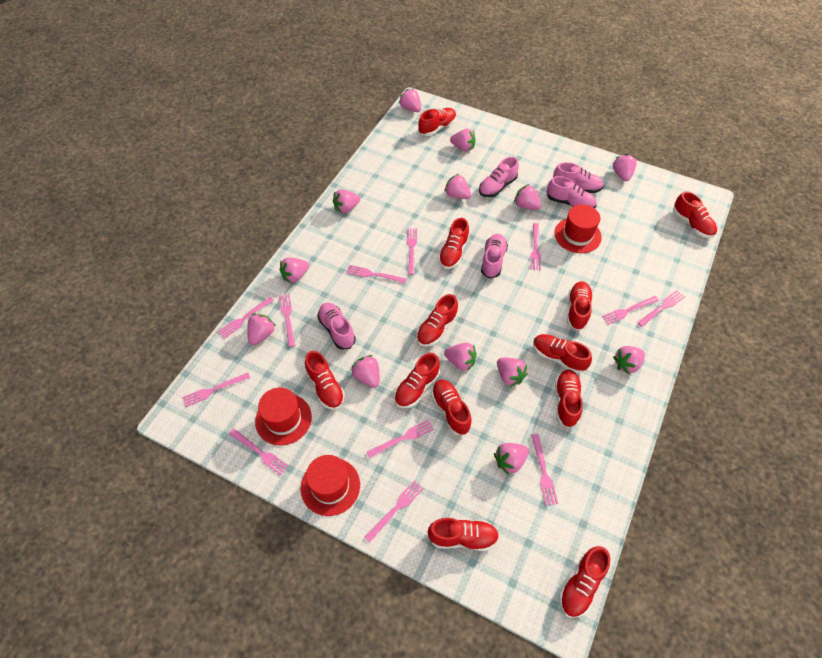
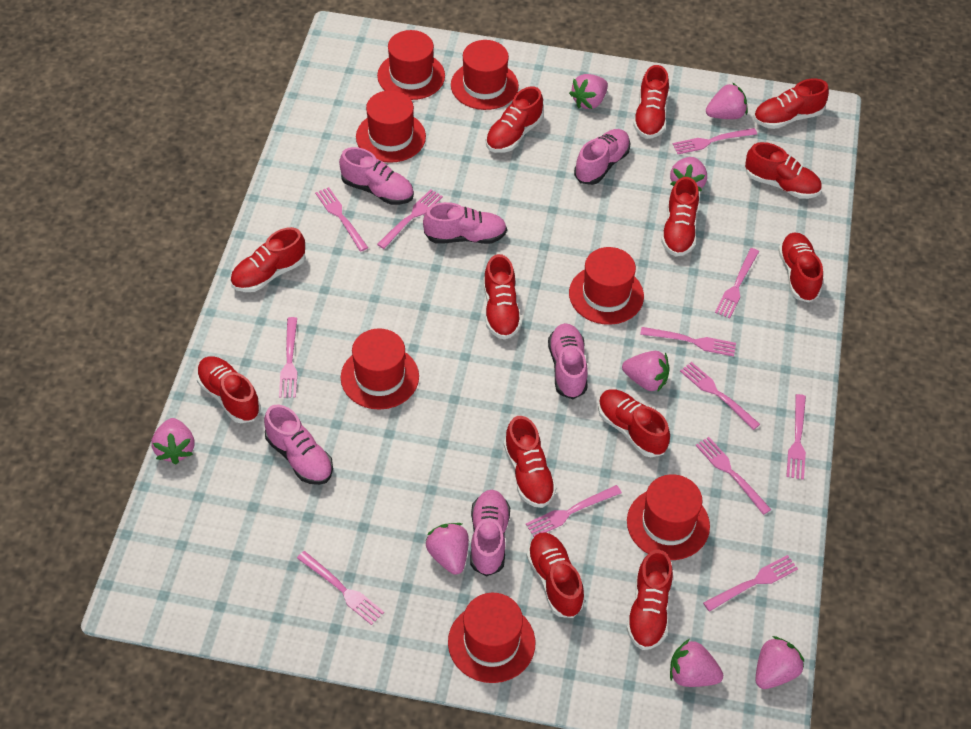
pink shoe: 5 -> 6
pink strawberry: 13 -> 8
red hat: 3 -> 7
red shoe: 12 -> 13

